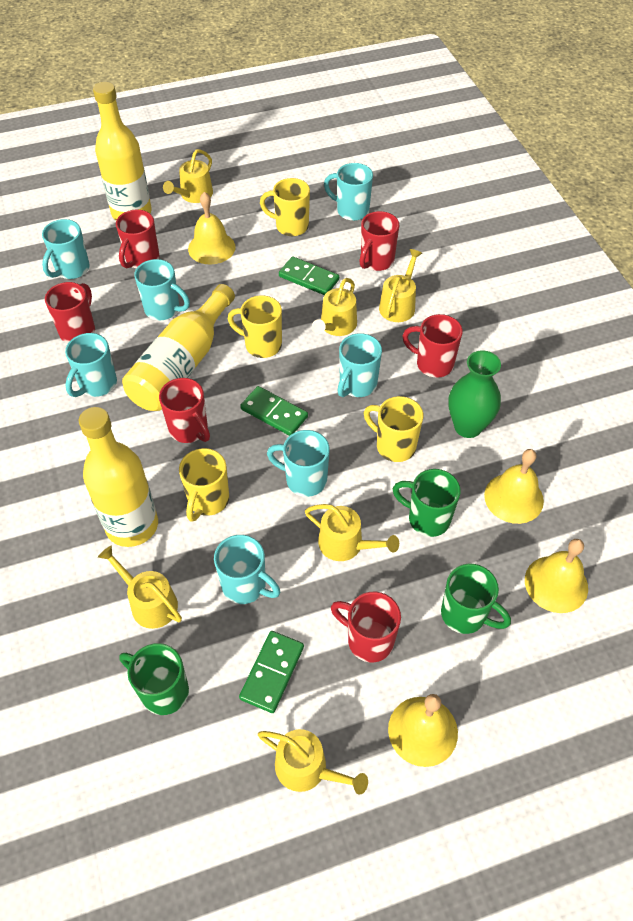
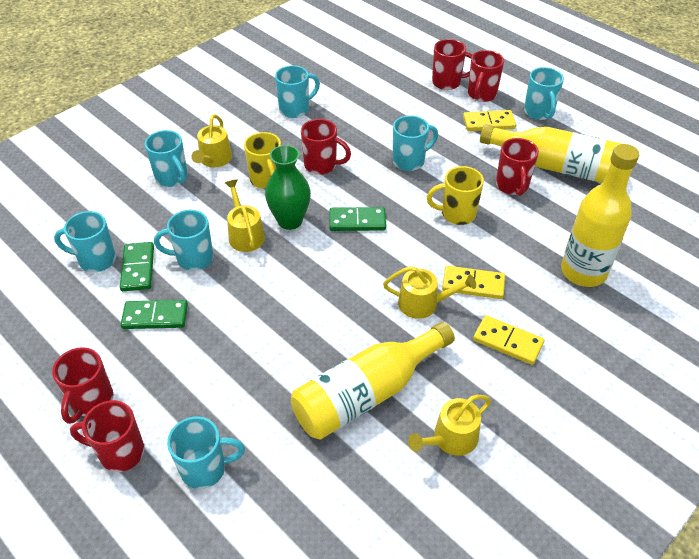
green mug: 3 -> 0
yellow bell: 4 -> 0
yellow domino: 0 -> 3
yellow mug: 4 -> 2
yellow watering can: 6 -> 4

